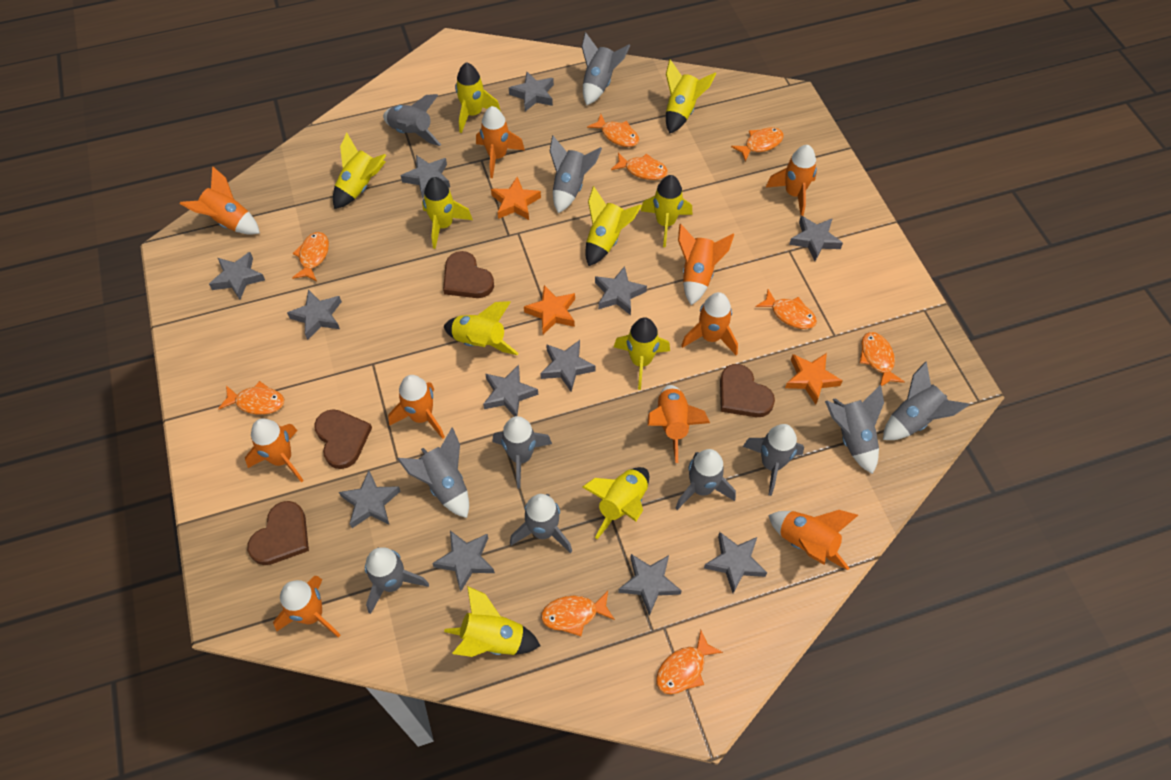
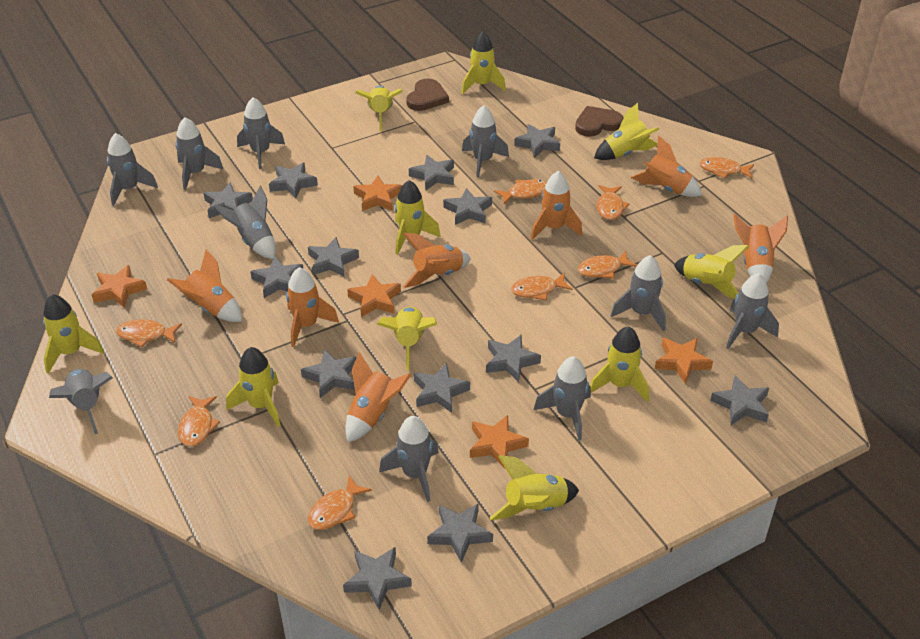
brown heart: 4 -> 2
grey rocket: 11 -> 10
grey star: 12 -> 13
orange fish: 9 -> 8
orange rocket: 10 -> 7
orange star: 3 -> 5

